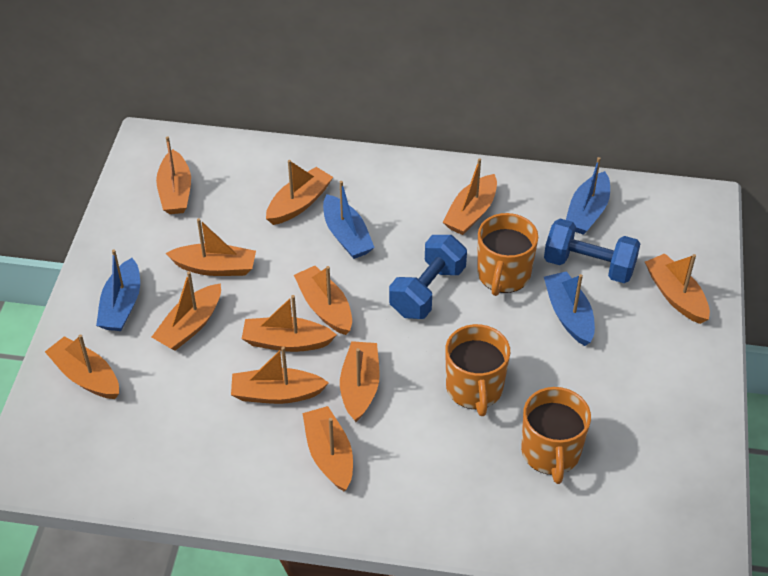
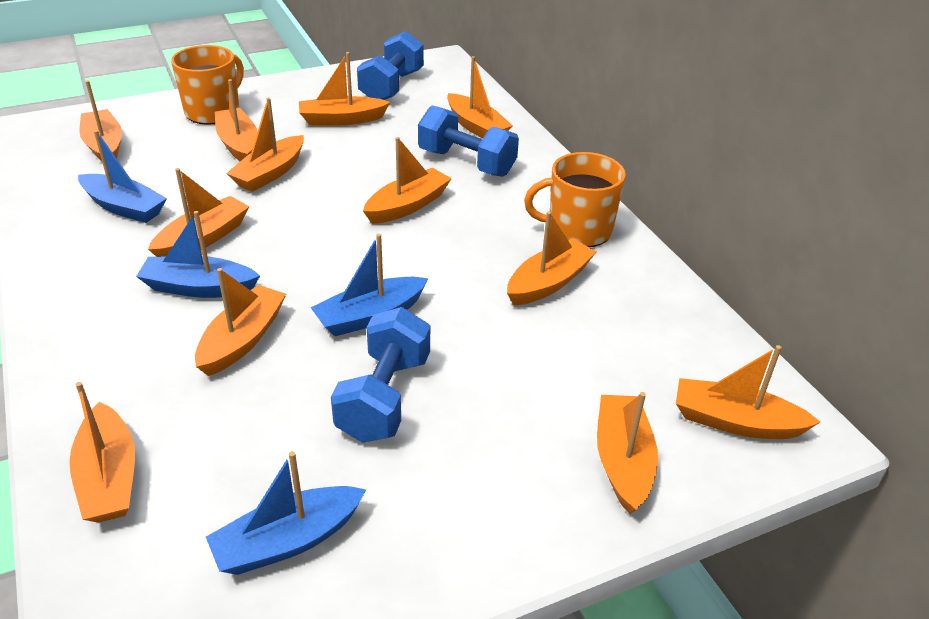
blue dumbbell: 2 -> 3
orange mug: 3 -> 2

